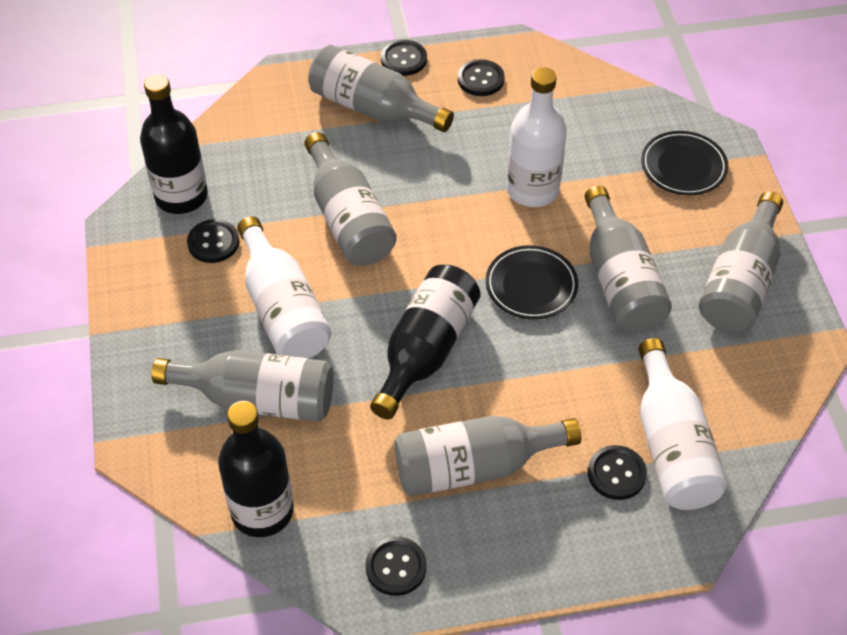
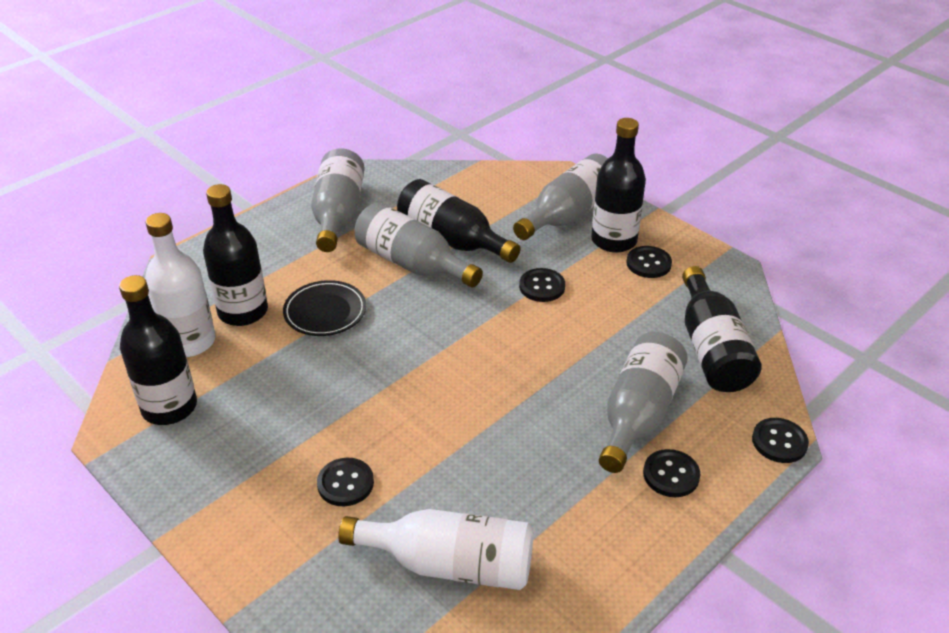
black bottle: 3 -> 5
black plate: 2 -> 1
grey bottle: 6 -> 4
white bottle: 3 -> 2

